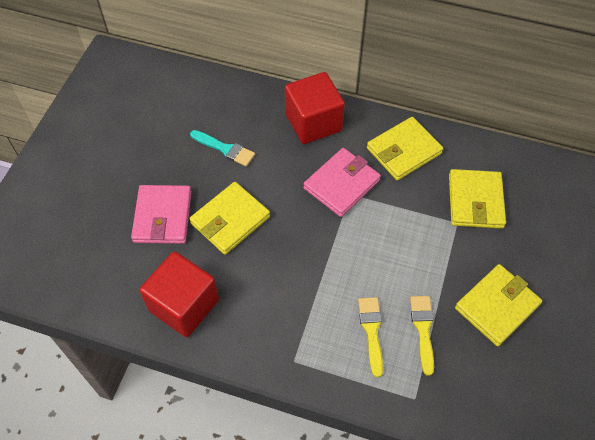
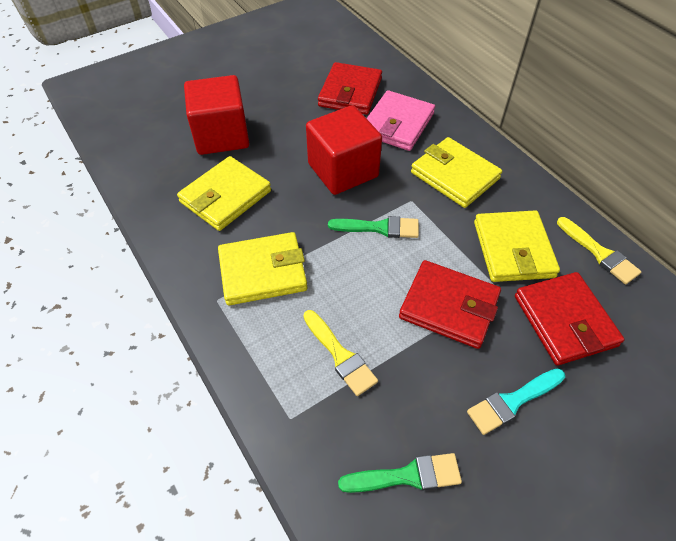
green brush: 0 -> 2
pink wallet: 2 -> 1
red wallet: 0 -> 3

